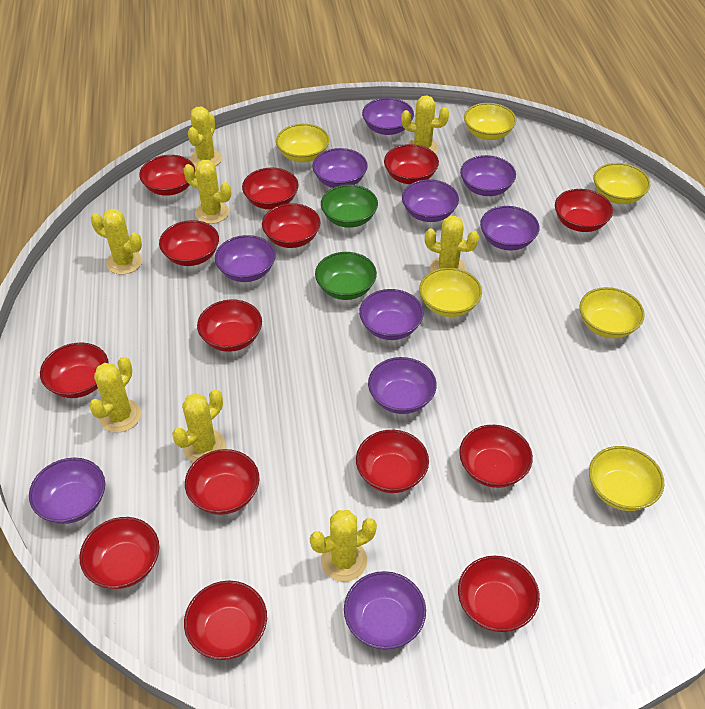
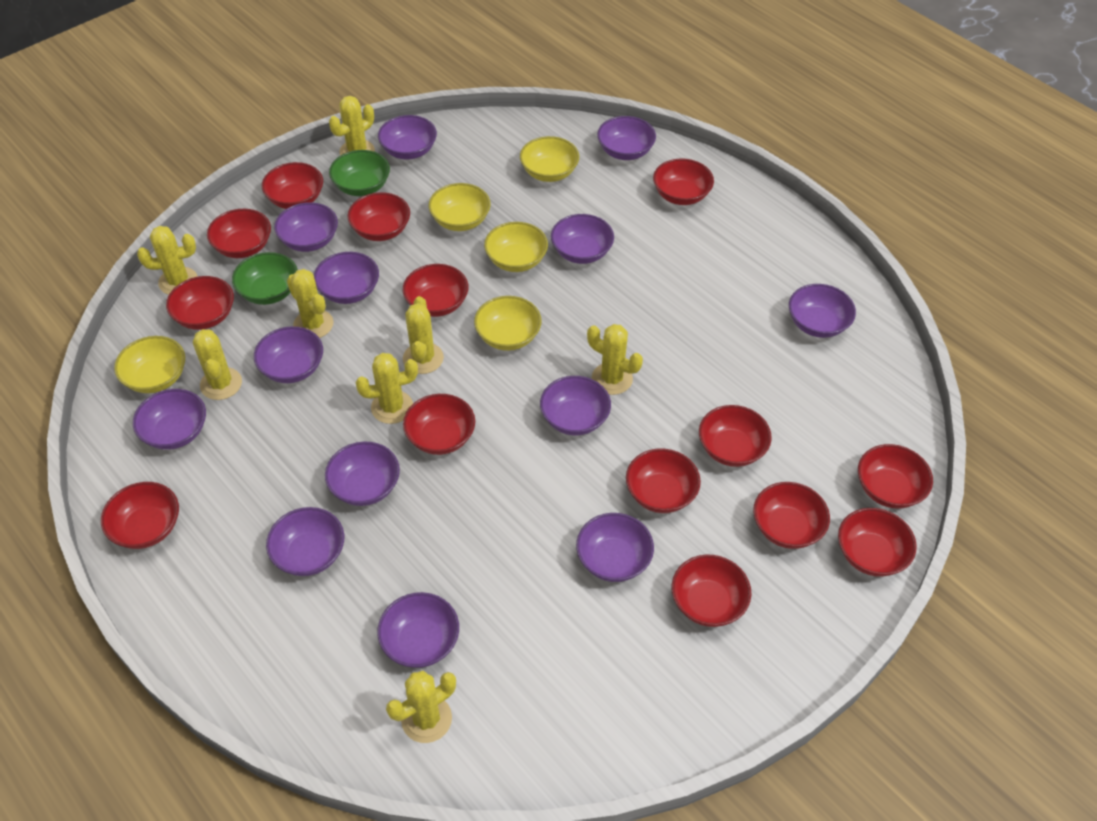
purple bowl: 10 -> 13
yellow bowl: 6 -> 5

